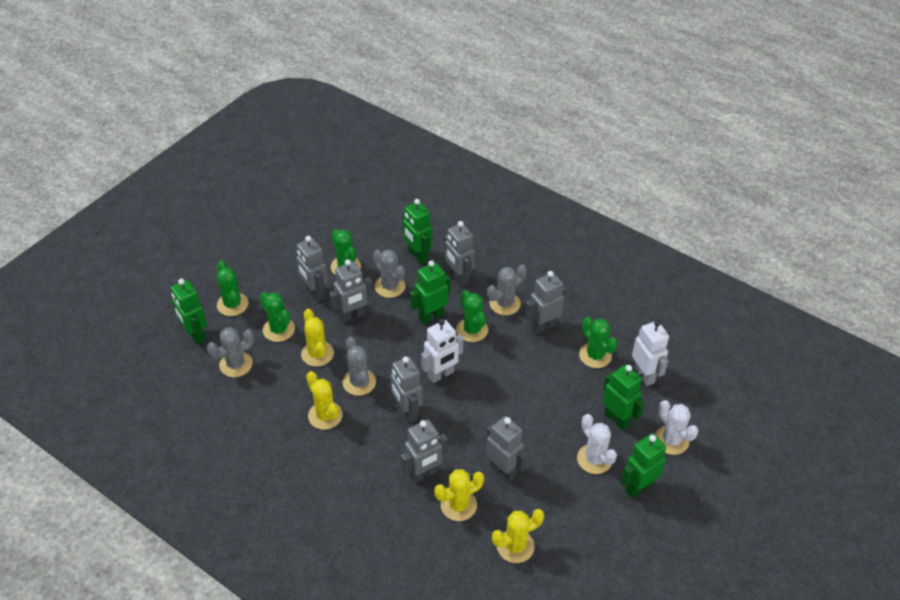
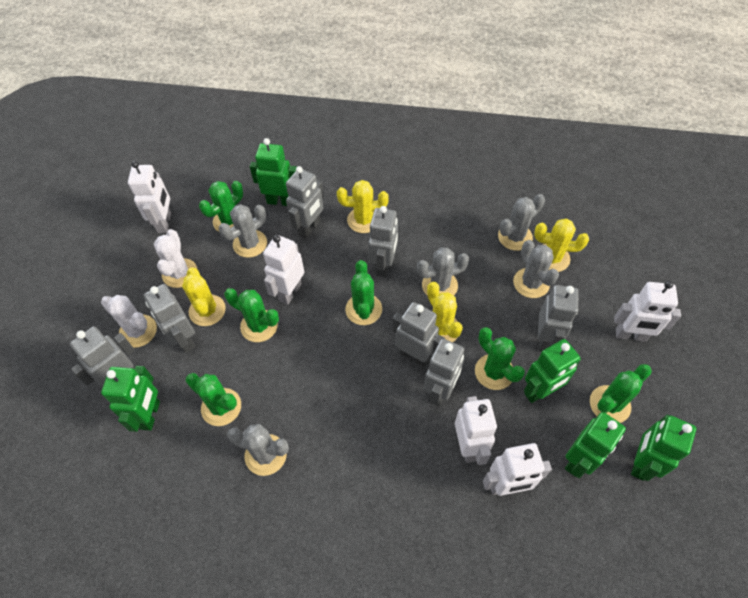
green cactus: 5 -> 6
grey cactus: 4 -> 5
white robot: 2 -> 5

